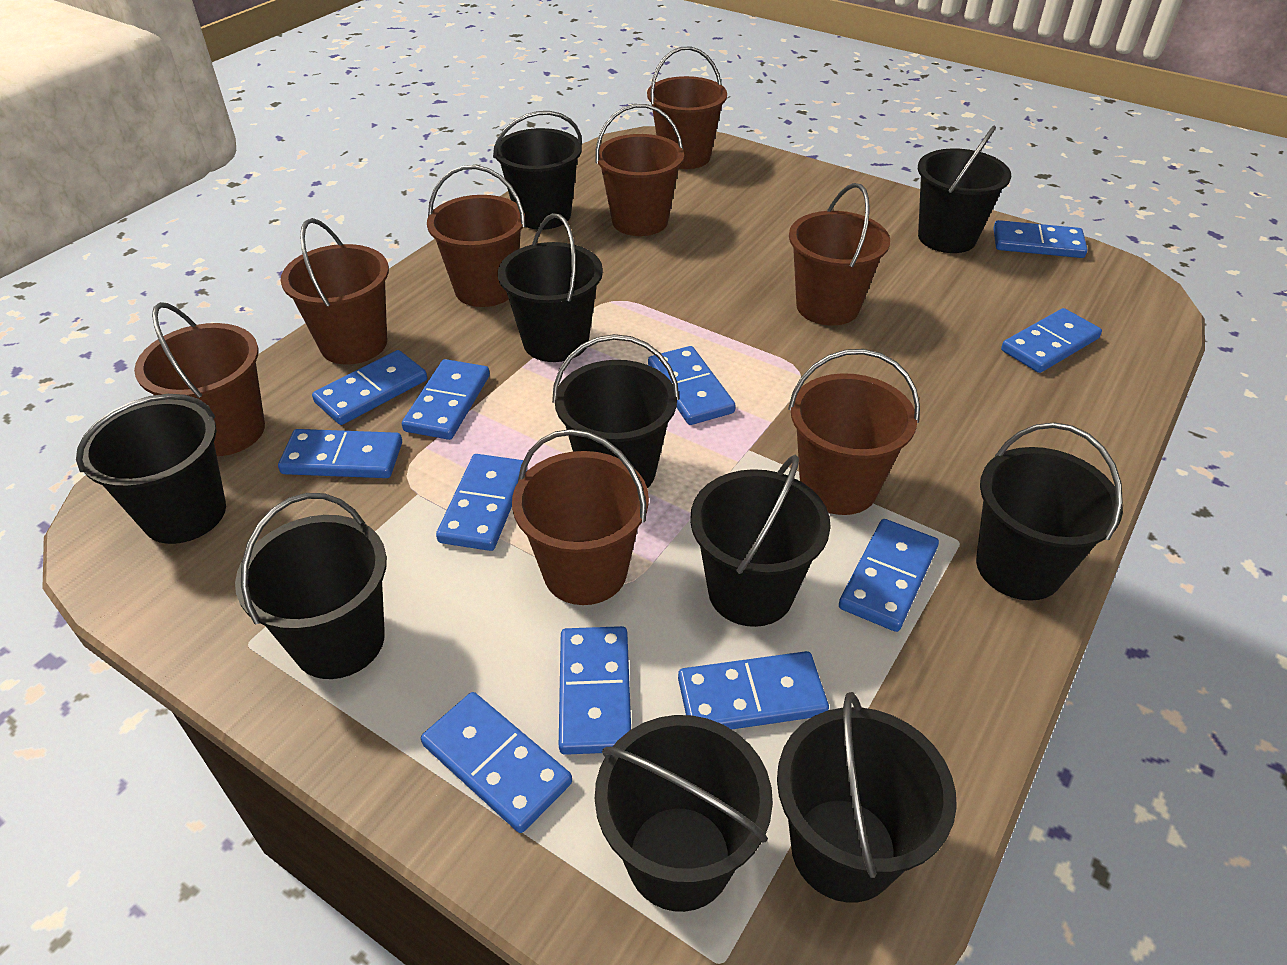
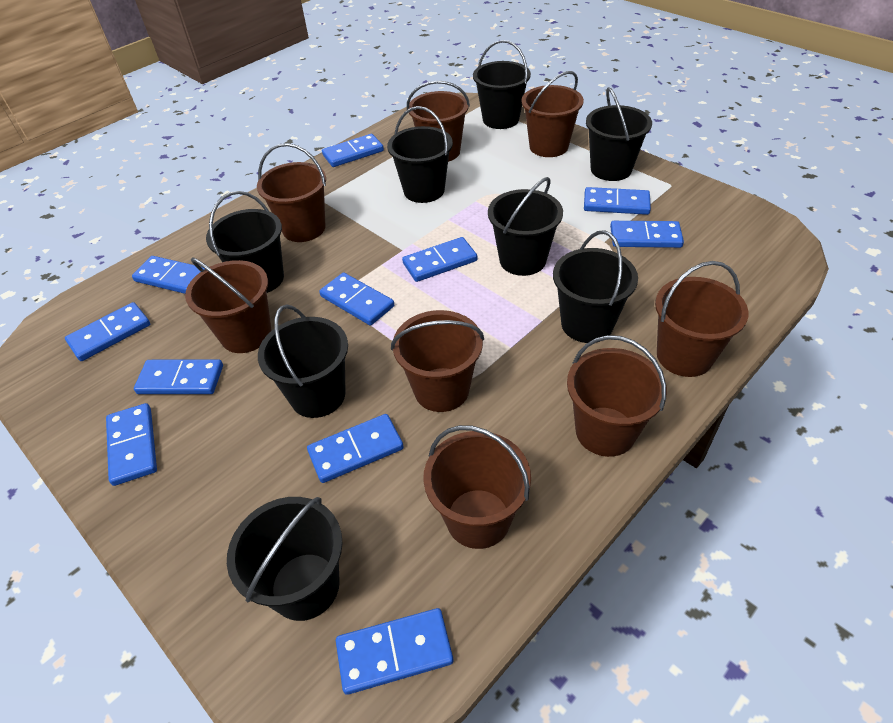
black bucket: 10 -> 8

